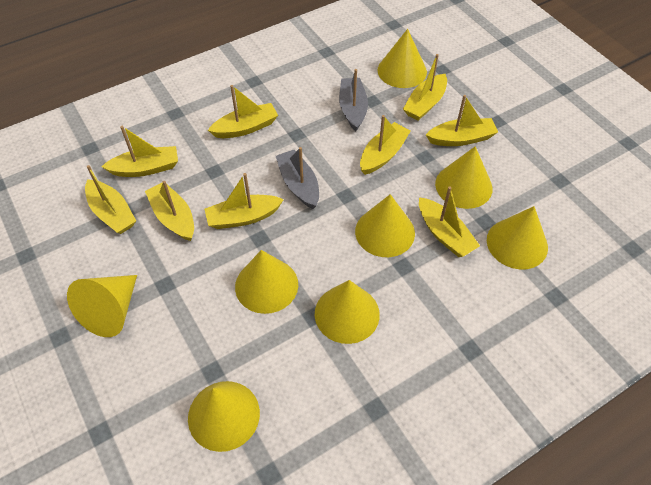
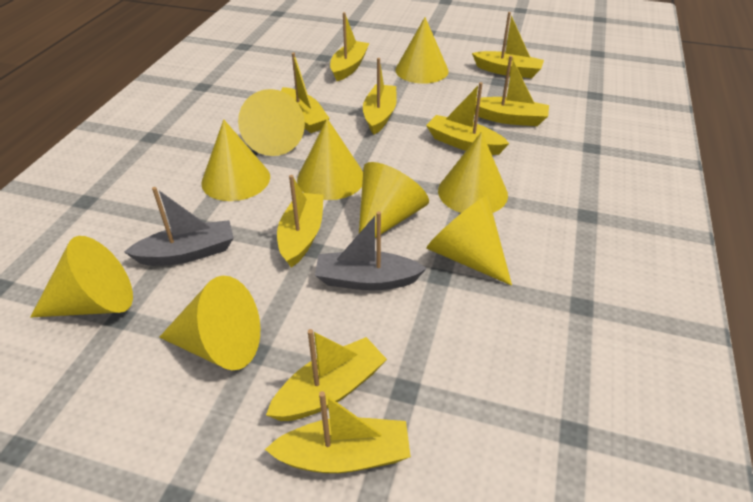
yellow cone: 8 -> 9

